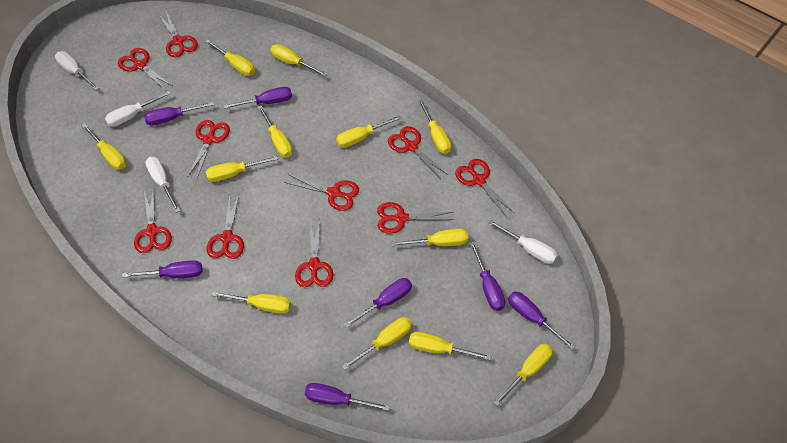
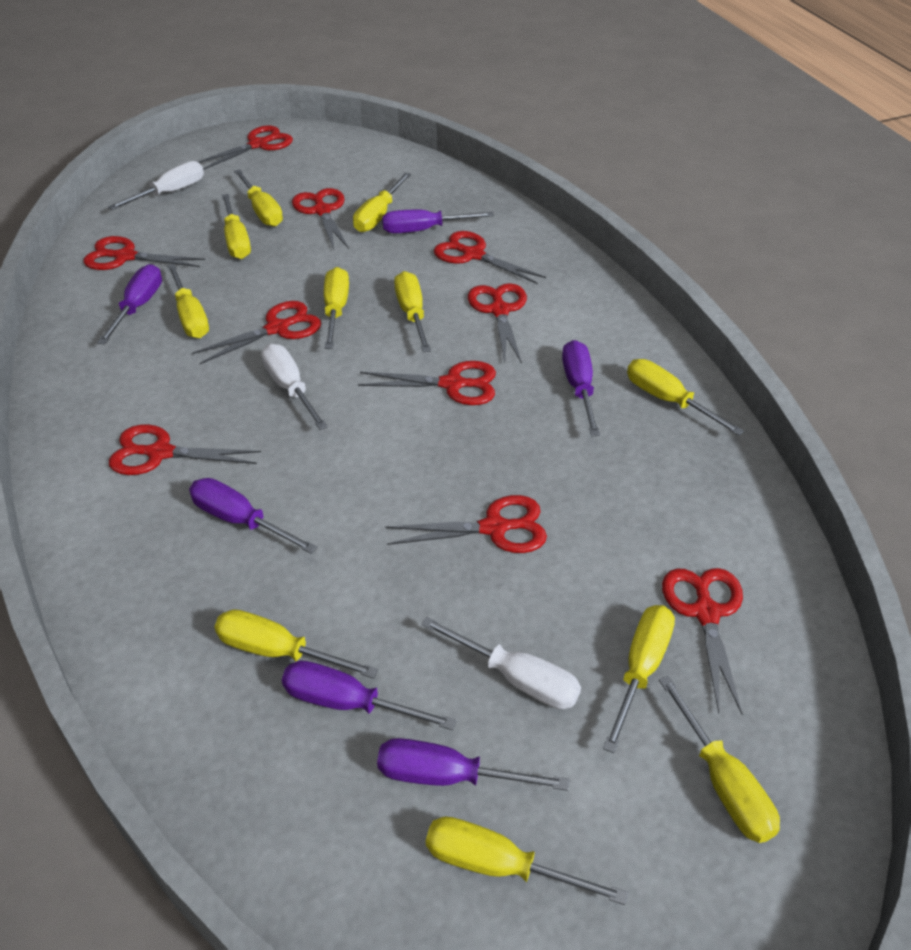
purple screwdriver: 7 -> 6
white screwdriver: 4 -> 3
yellow screwdriver: 12 -> 11

